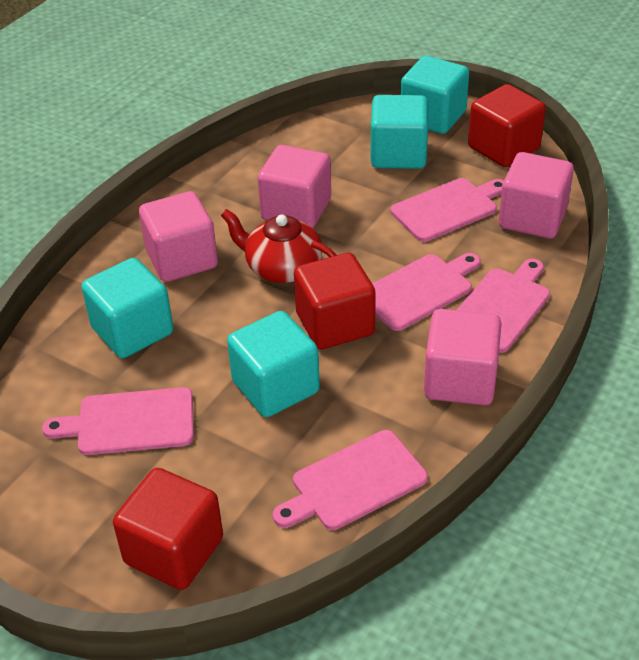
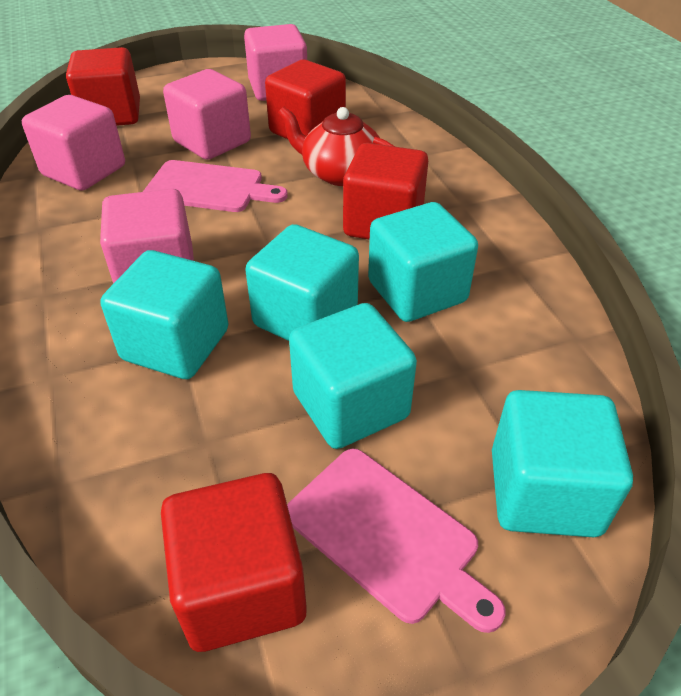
pink cutting board: 5 -> 2
red cube: 3 -> 4
turquoise cube: 4 -> 5

